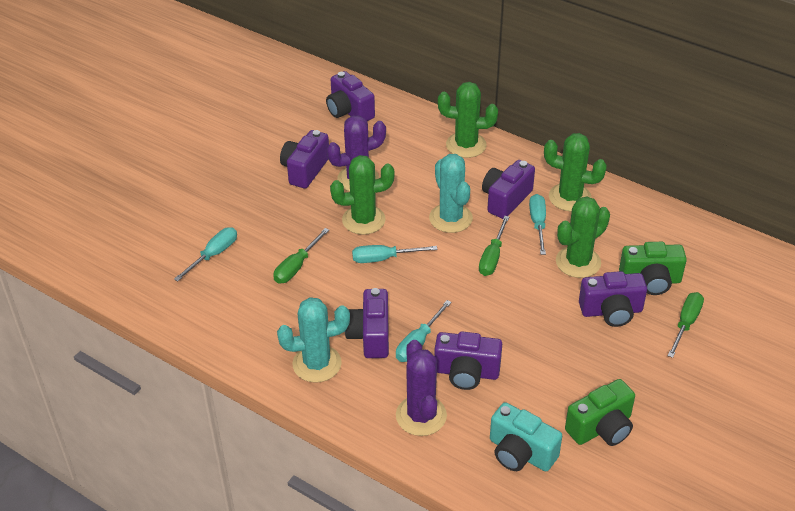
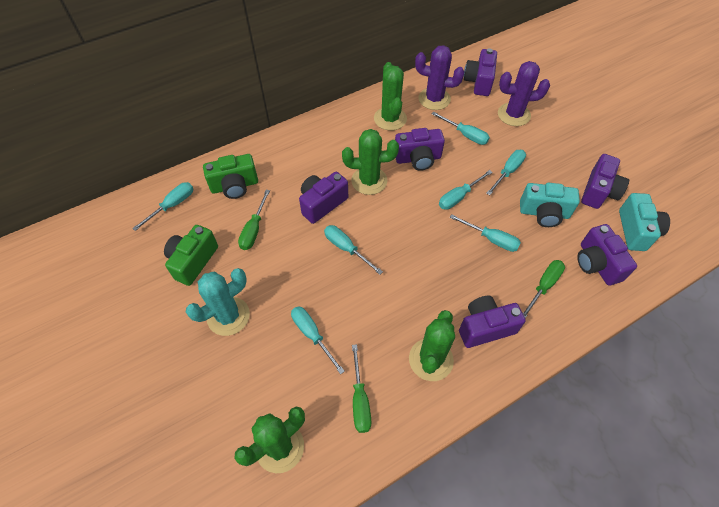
turquoise cactus: 2 -> 1
turquoise camera: 1 -> 2
turquoise screwdriver: 4 -> 7

